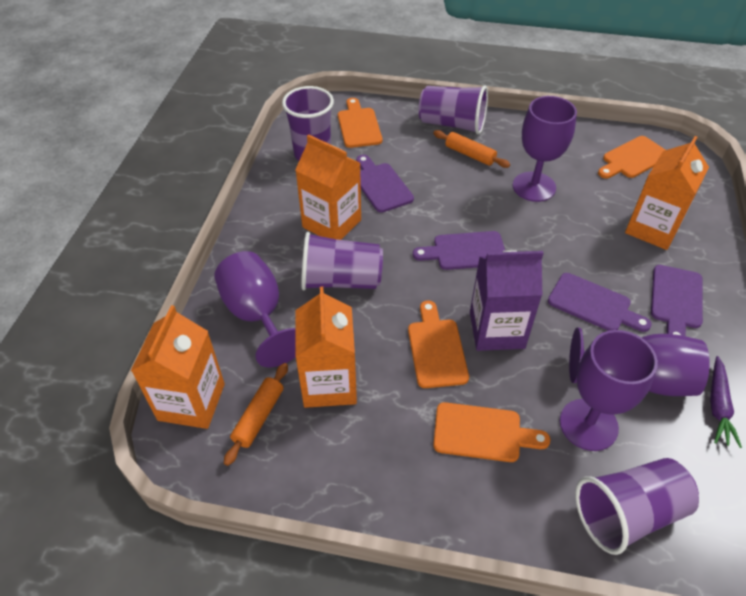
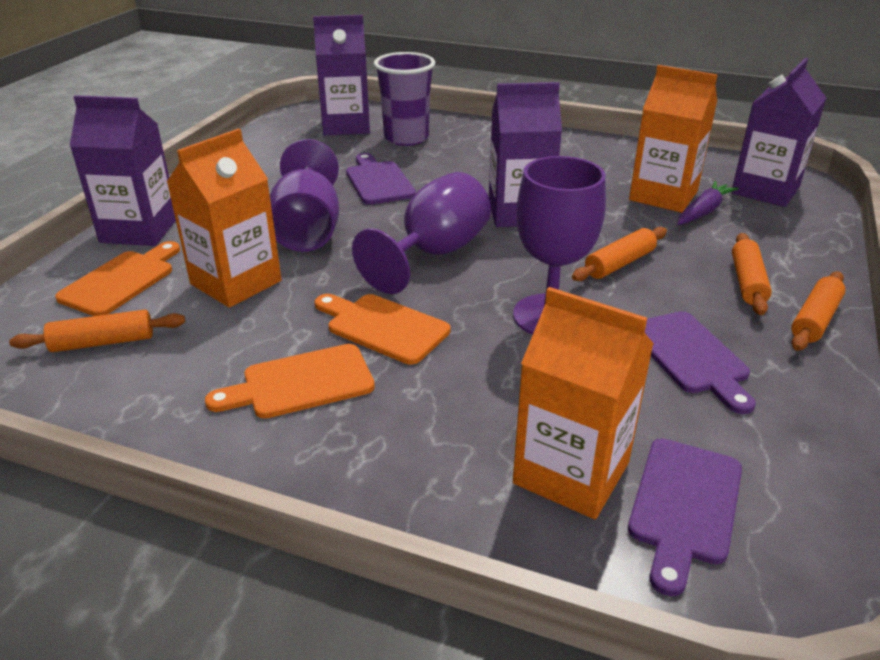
orange carton: 4 -> 3
orange cutting board: 4 -> 3
orange rolling pin: 2 -> 4
purple carton: 1 -> 4
purple cup: 4 -> 1
purple cutting board: 4 -> 3
purple goblet: 4 -> 3

